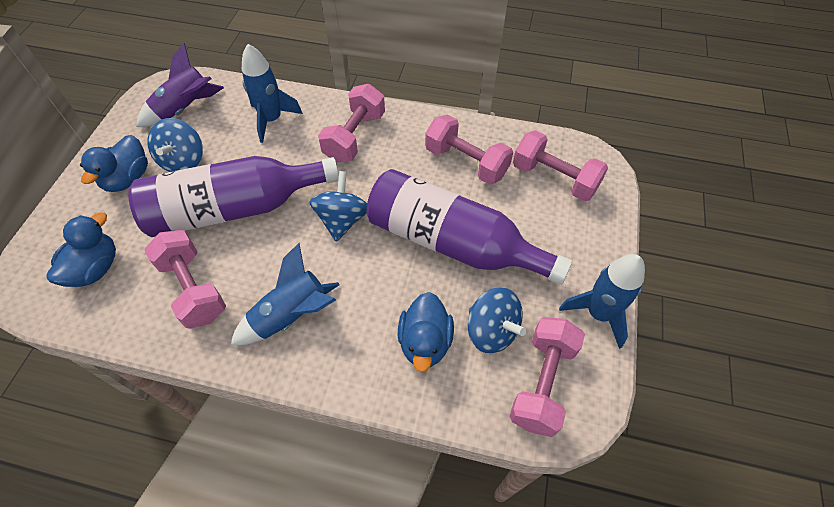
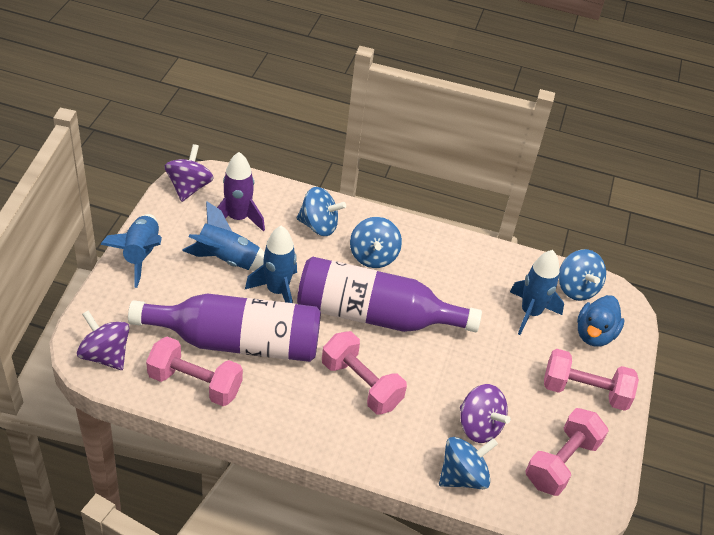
blue duck: 3 -> 1
blue rocket: 3 -> 4
blue spinning top: 3 -> 4
pink dumbbell: 5 -> 4
purple spinning top: 0 -> 3

